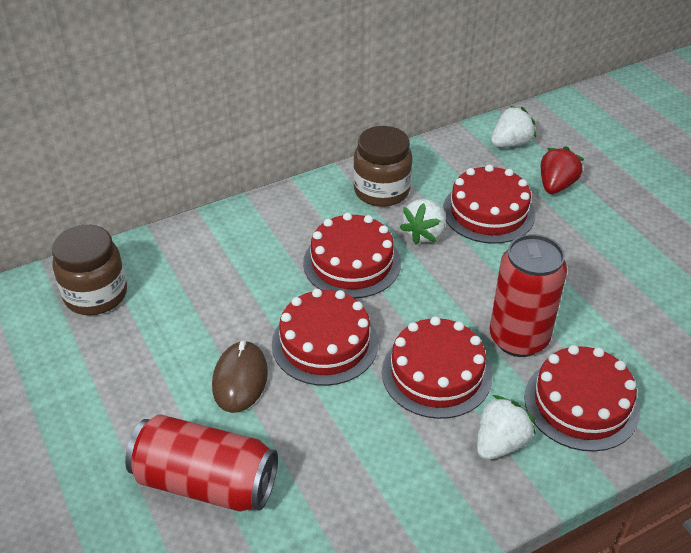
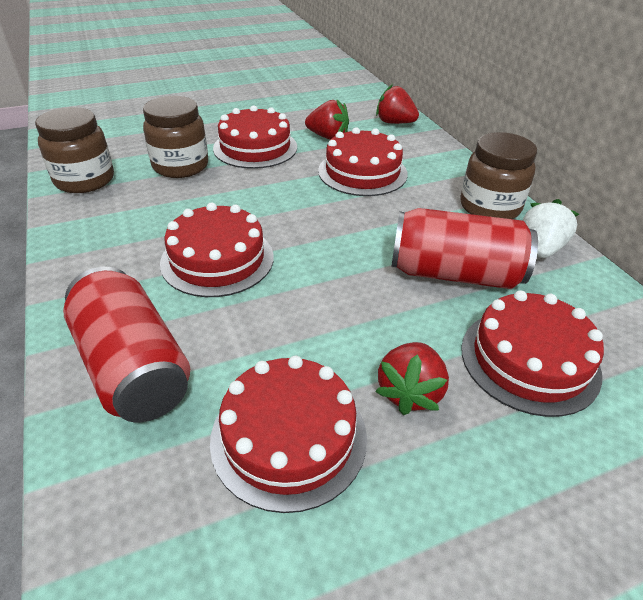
brown jar: 2 -> 3
brown mouse: 1 -> 0
red strawberry: 1 -> 3
white strawberry: 3 -> 1

